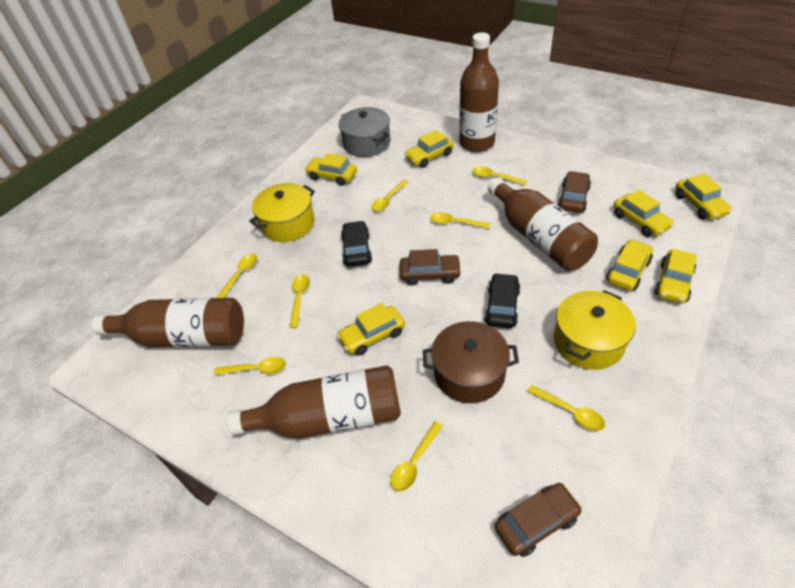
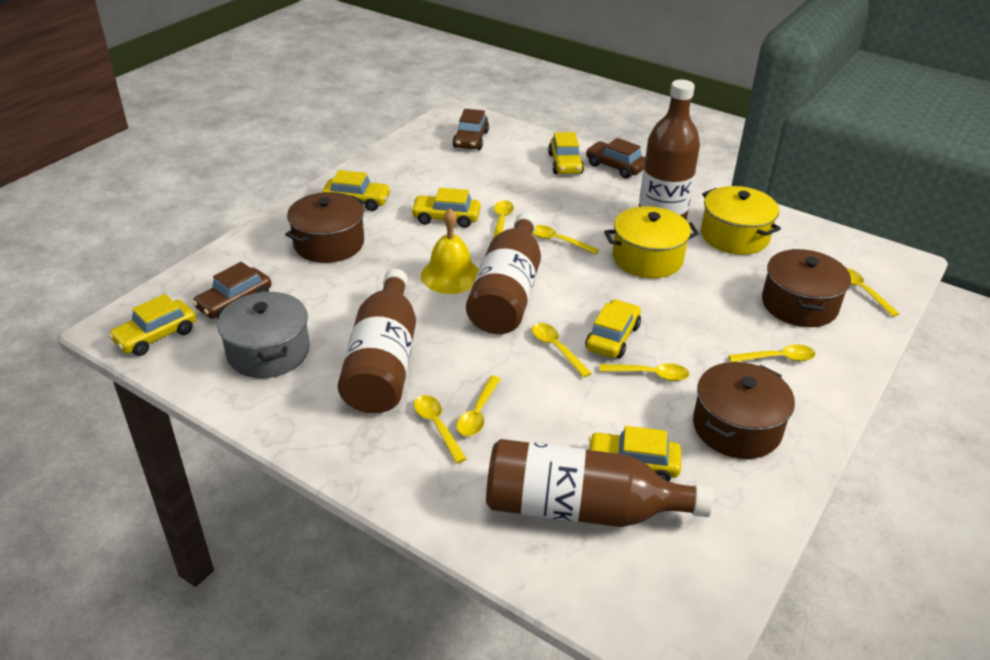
black car: 2 -> 0
brown pot: 1 -> 3
yellow bell: 0 -> 1
yellow car: 7 -> 6

